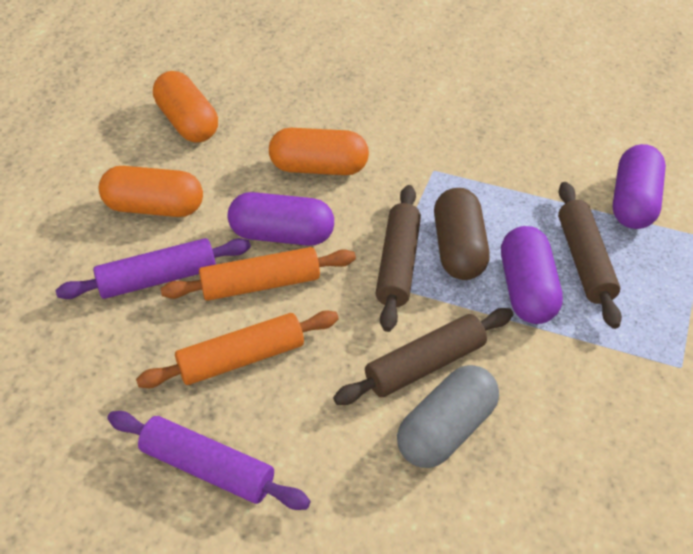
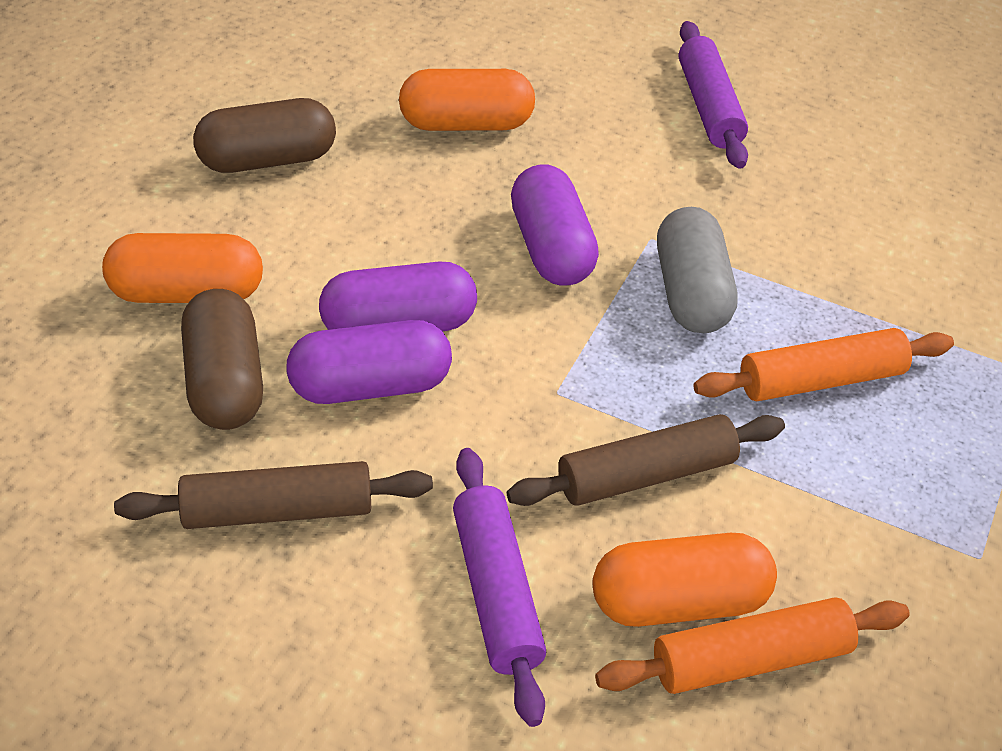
brown capsule: 1 -> 2
brown rolling pin: 3 -> 2

